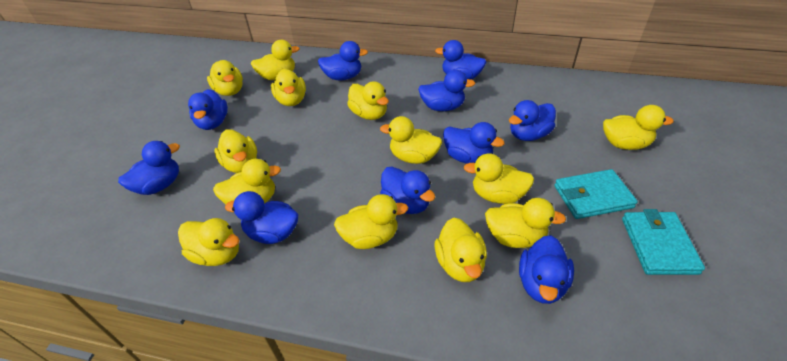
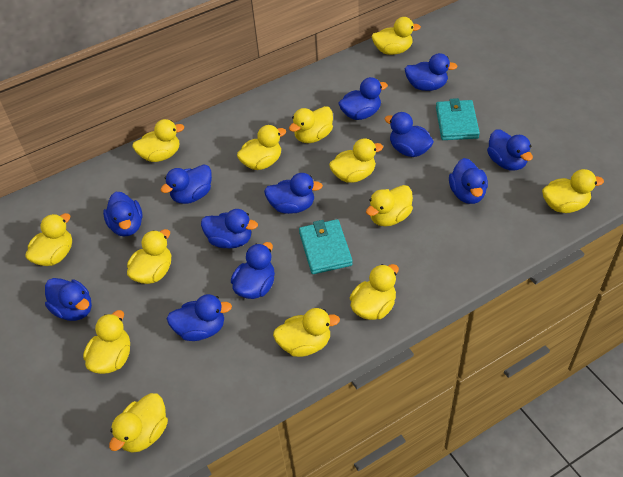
blue duck: 10 -> 12

